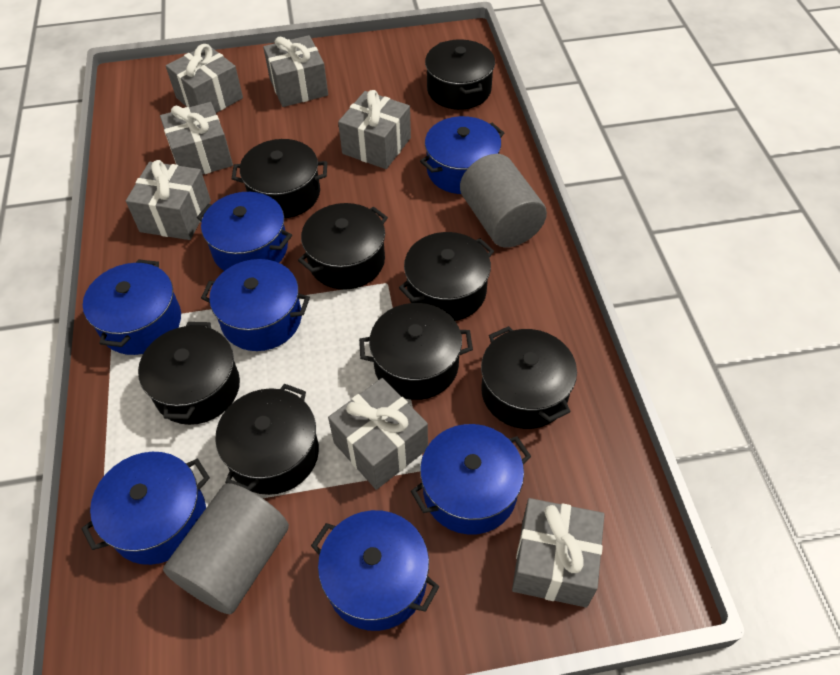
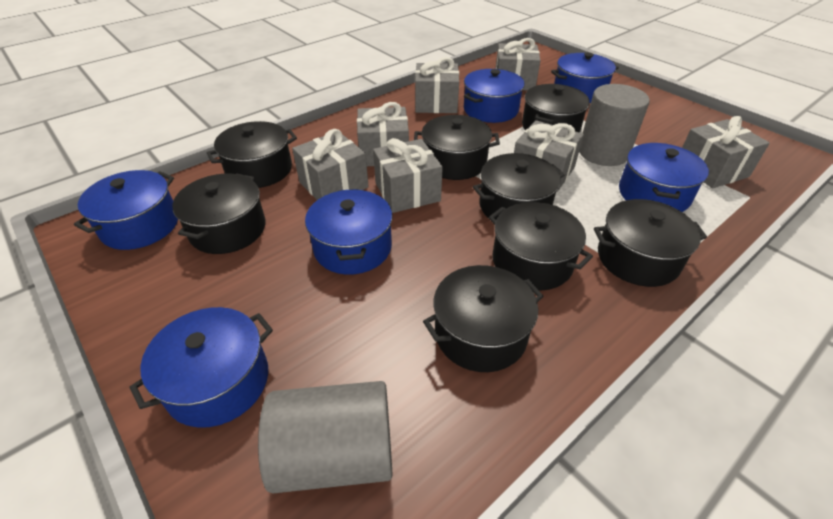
blue pot: 7 -> 6

